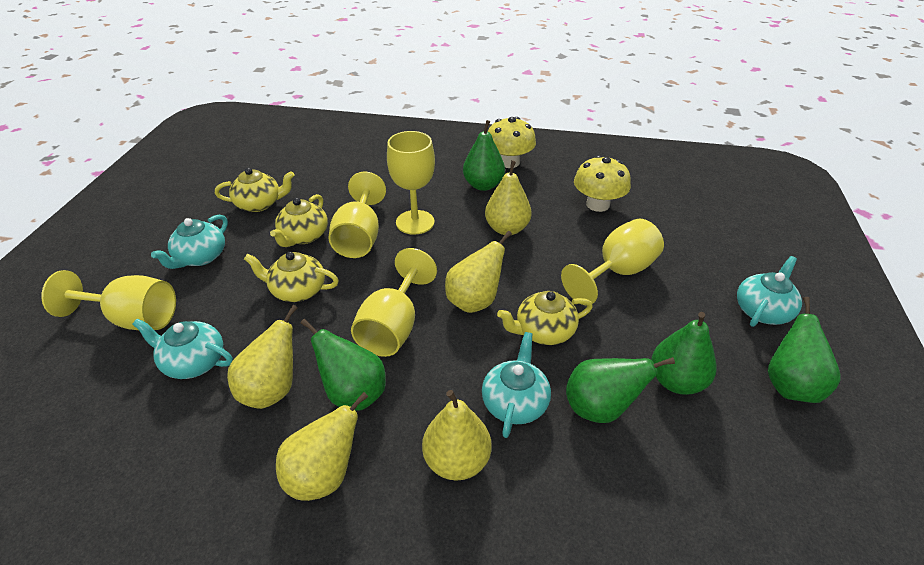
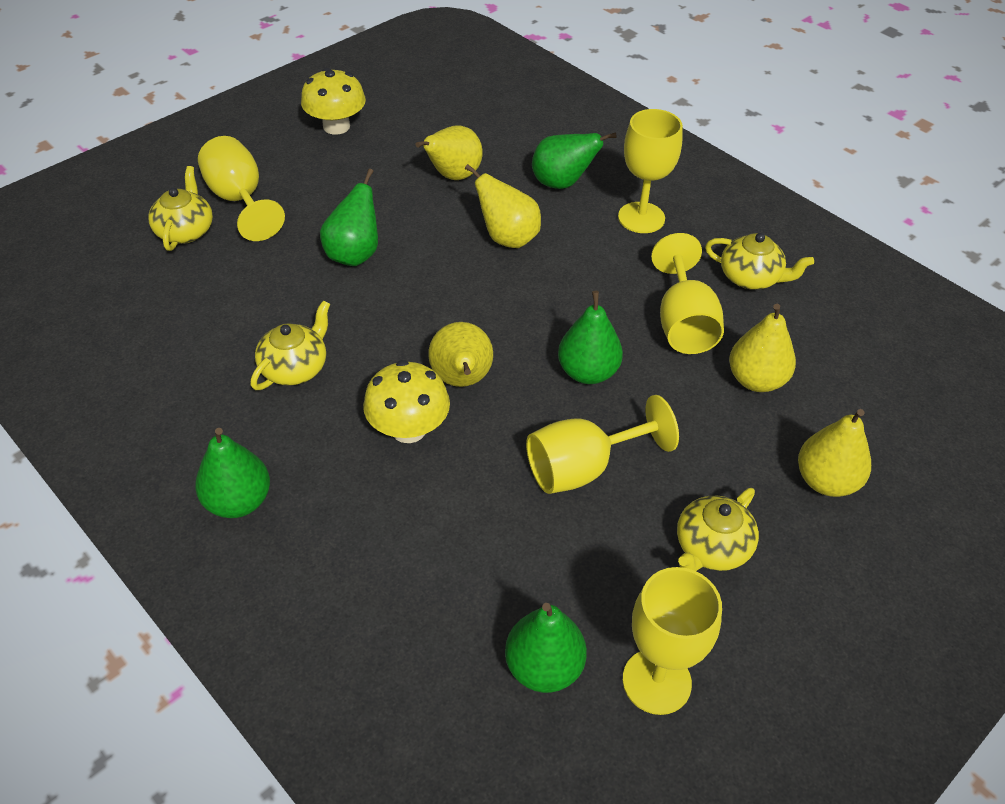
turquoise teapot: 4 -> 0

